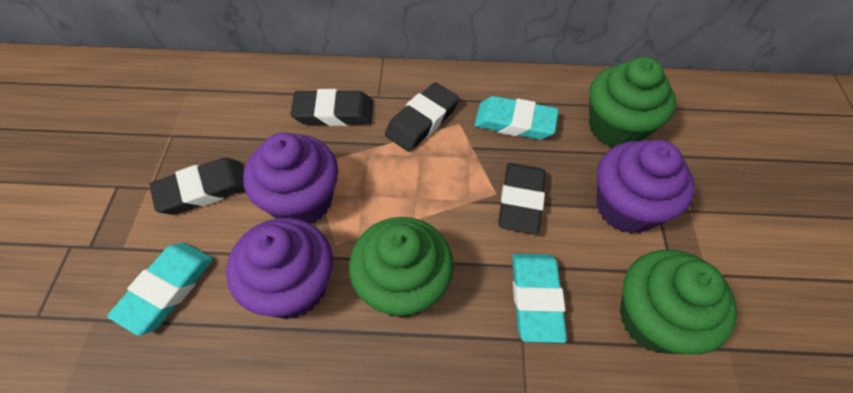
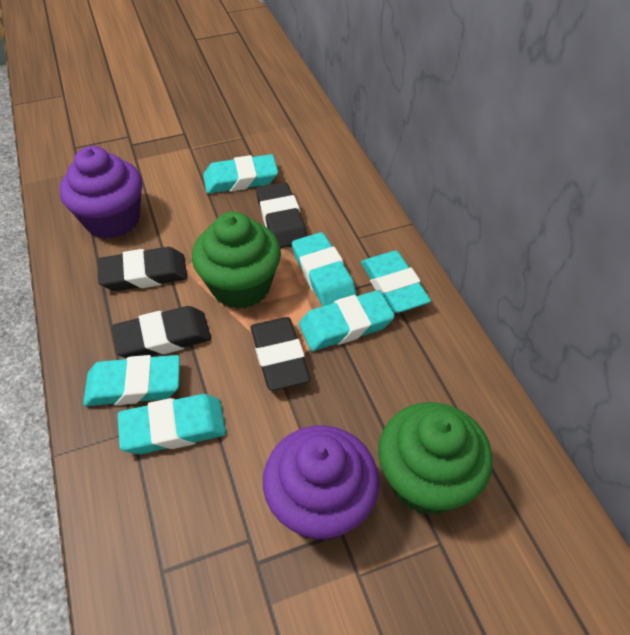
green cupcake: 3 -> 2
purple cupcake: 3 -> 2
turquoise eraser: 3 -> 6

